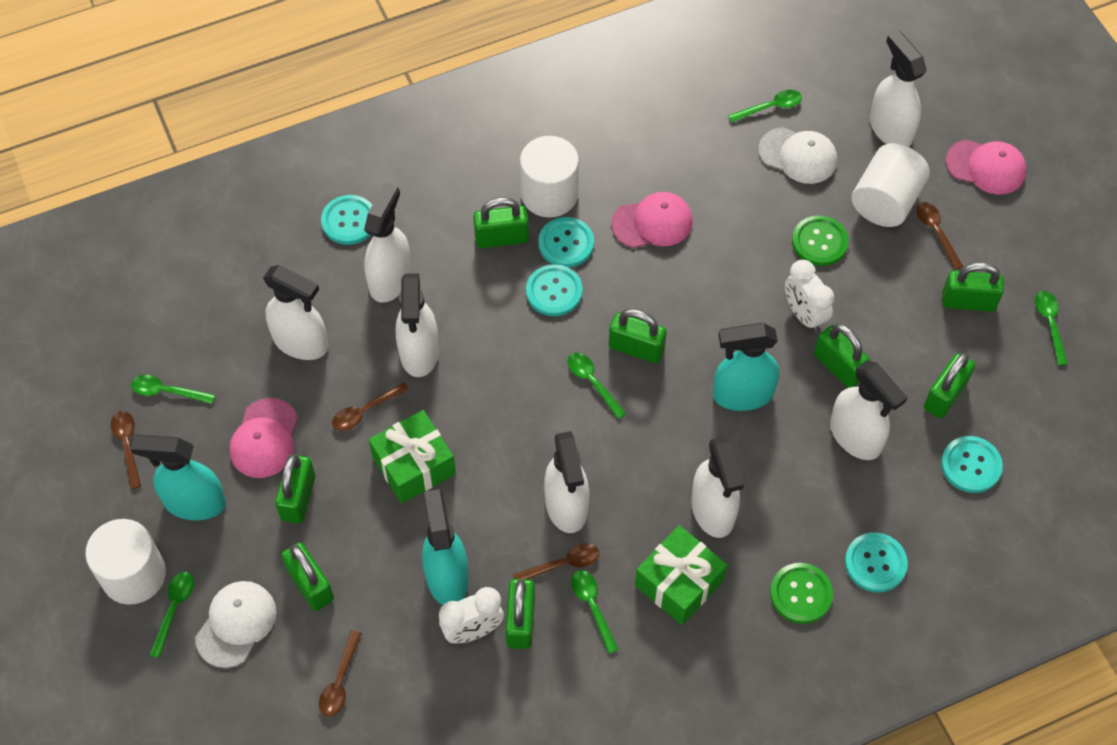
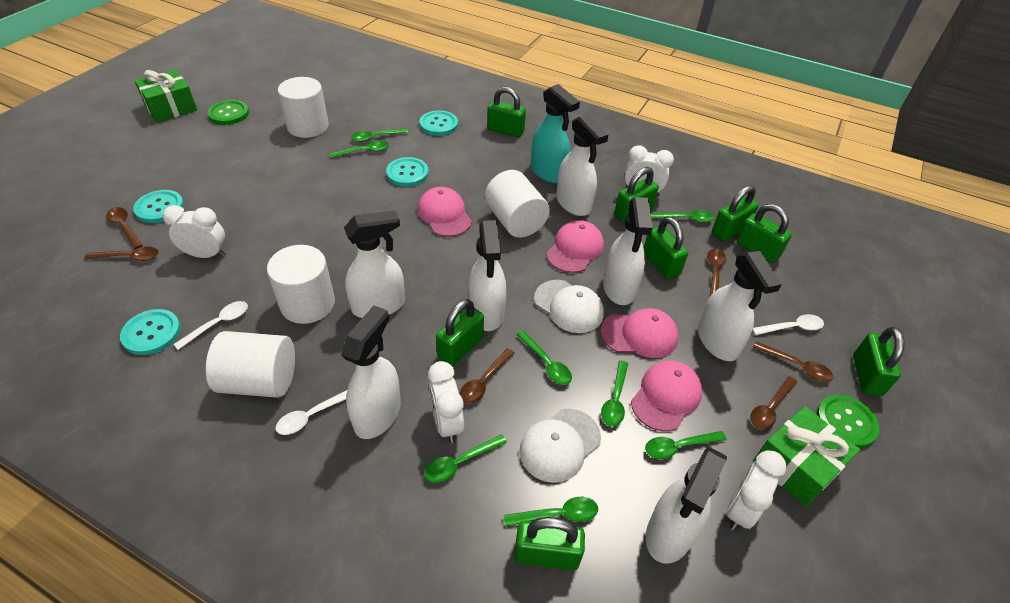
brown spoon: 5 -> 6
green spoon: 6 -> 8
pink cap: 3 -> 4
turquoise button: 5 -> 4
turquoise spray bottle: 3 -> 1
white clock: 2 -> 4
white cylinder: 3 -> 4
white spoon: 0 -> 3

